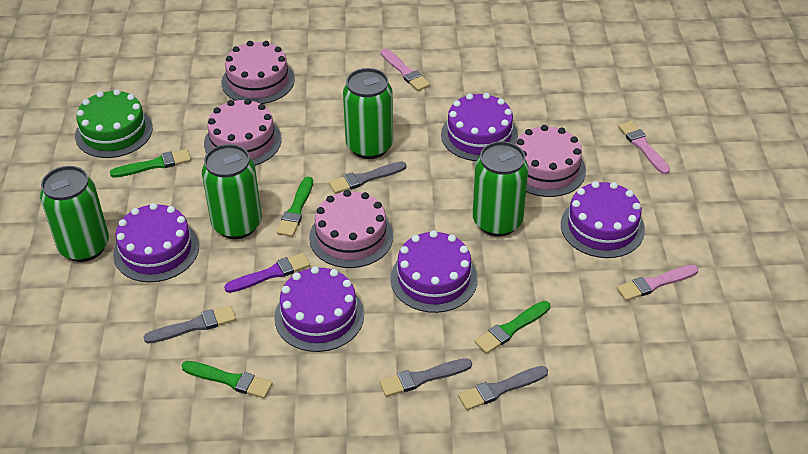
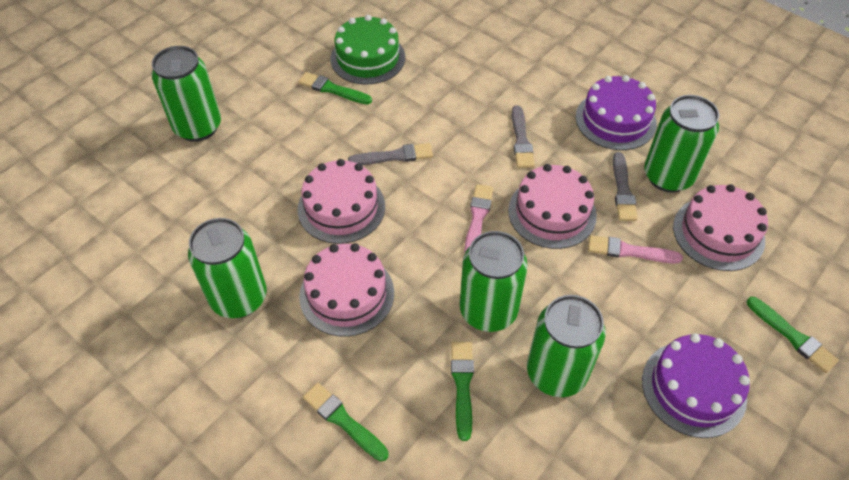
green can: 4 -> 5
grey brush: 4 -> 3
pink brush: 3 -> 2
purple brush: 1 -> 0
purple cake: 5 -> 2

